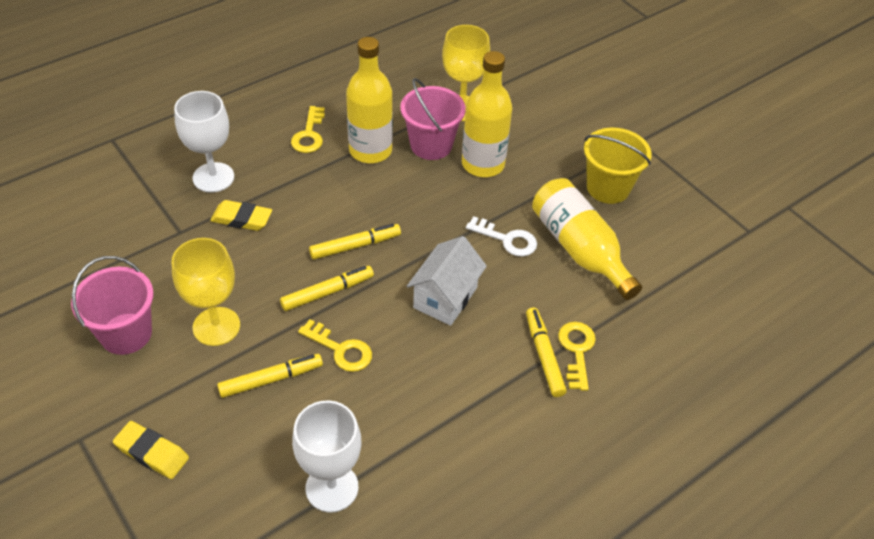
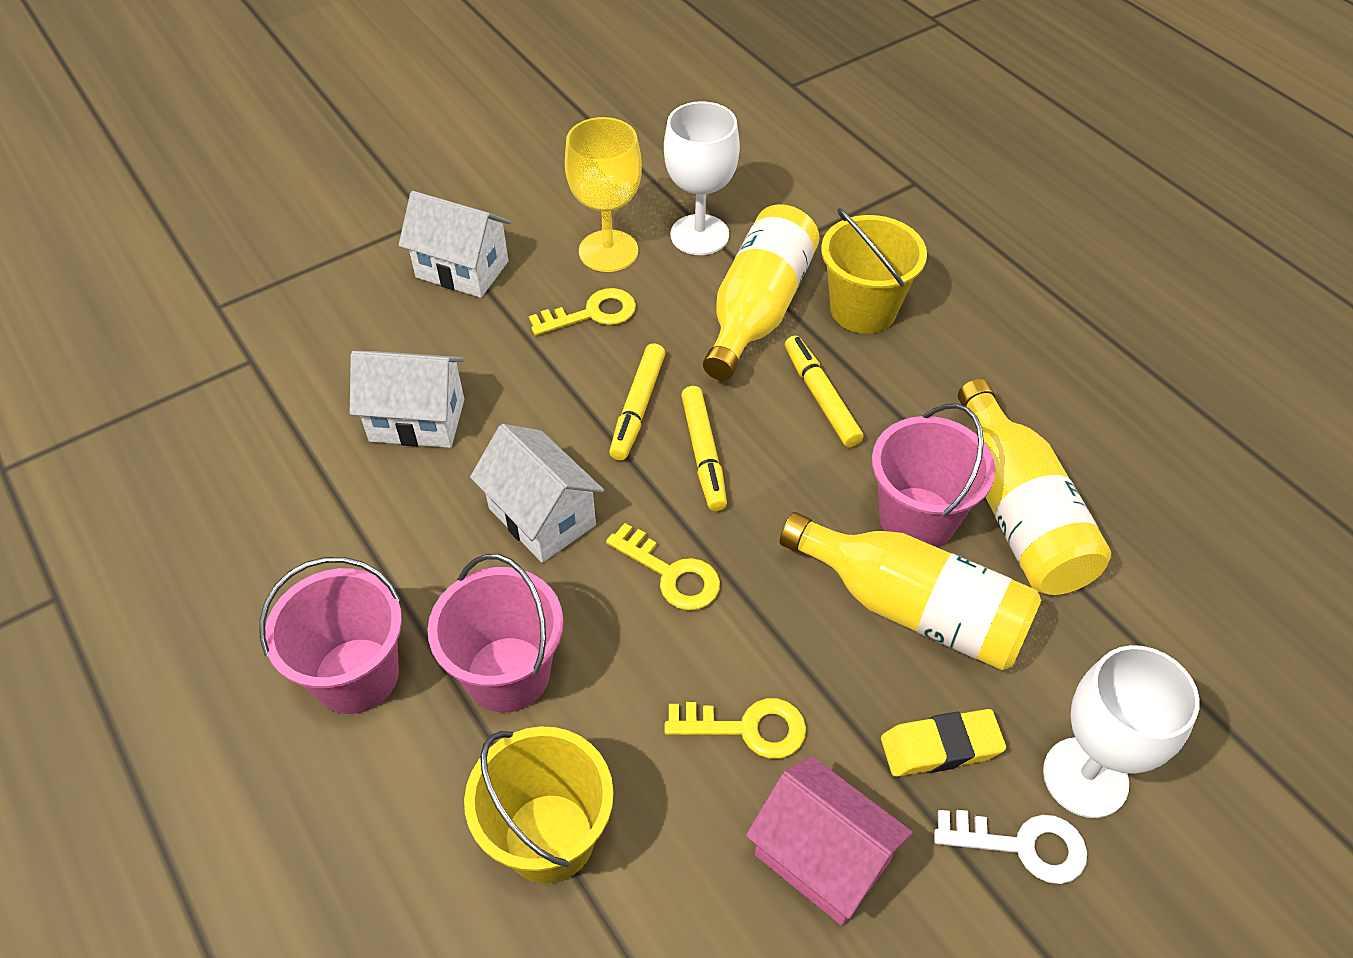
pink bucket: 2 -> 3
pink house: 0 -> 1
white house: 1 -> 3
yellow bucket: 1 -> 2
yellow eraser: 2 -> 1
yellow goblet: 2 -> 1
yellow marker: 4 -> 3

